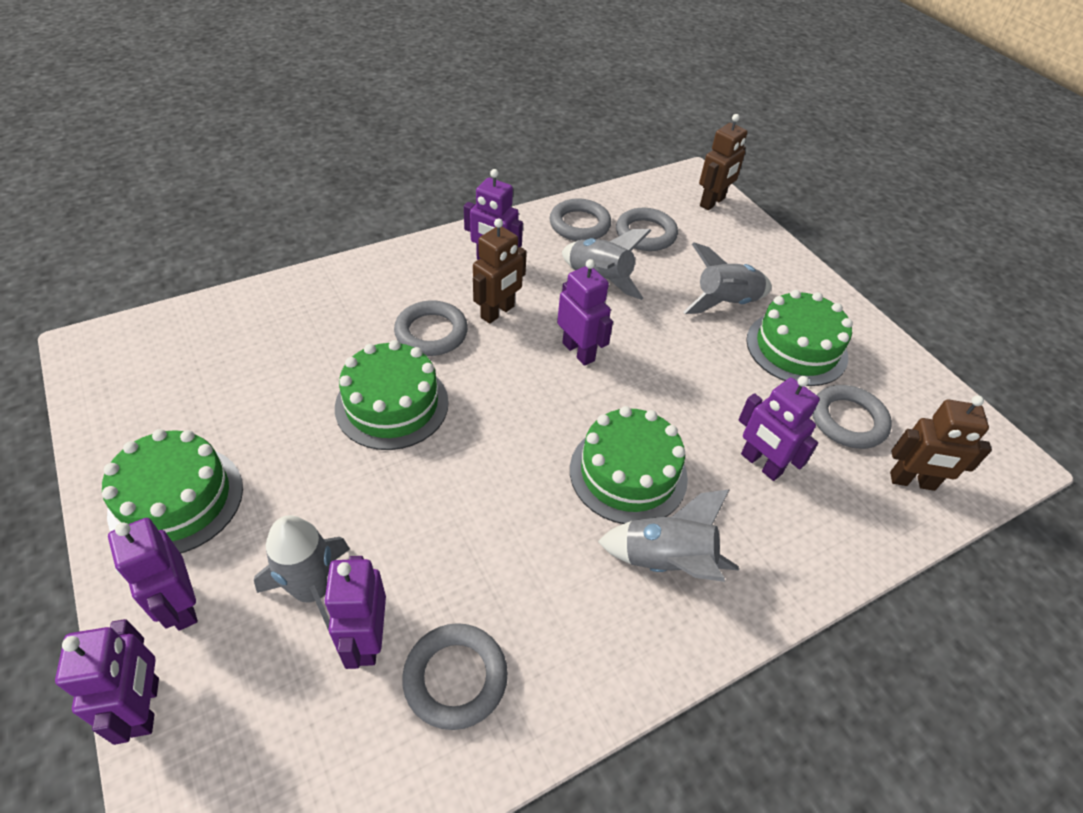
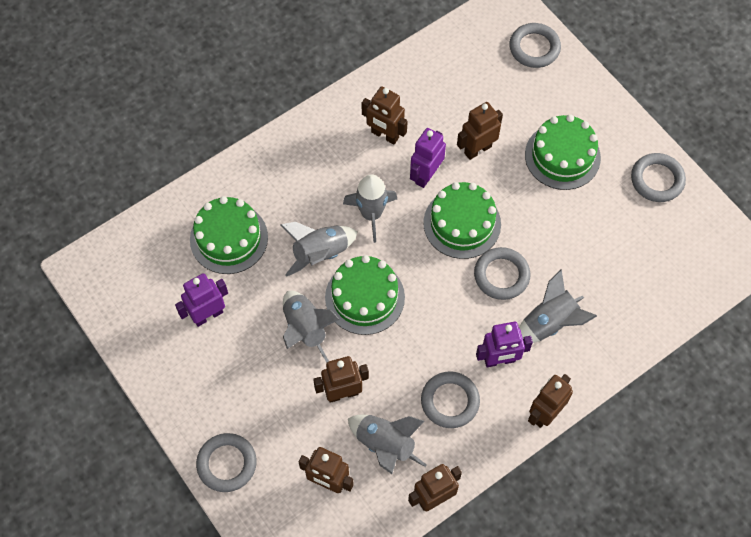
brown robot: 3 -> 6
grey rocket: 4 -> 5
purple robot: 6 -> 3

